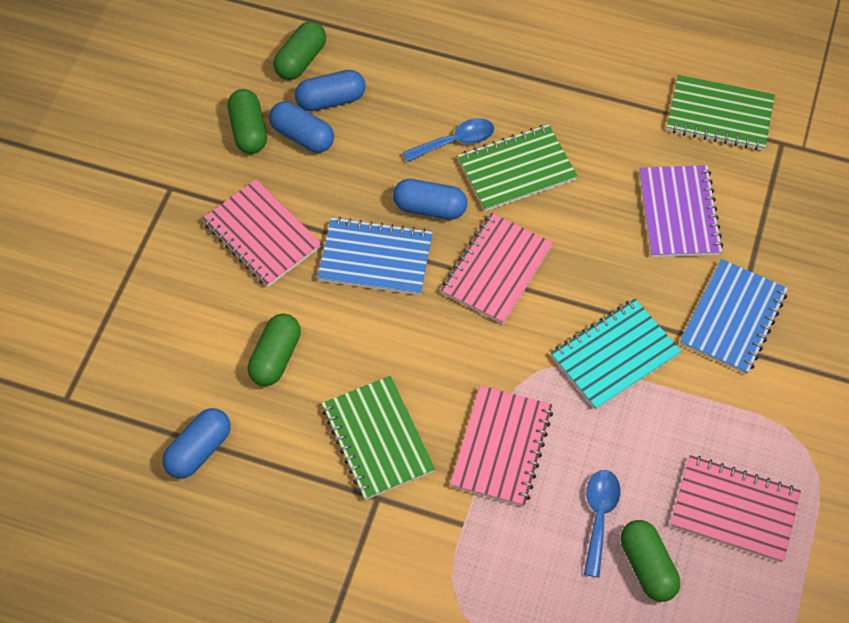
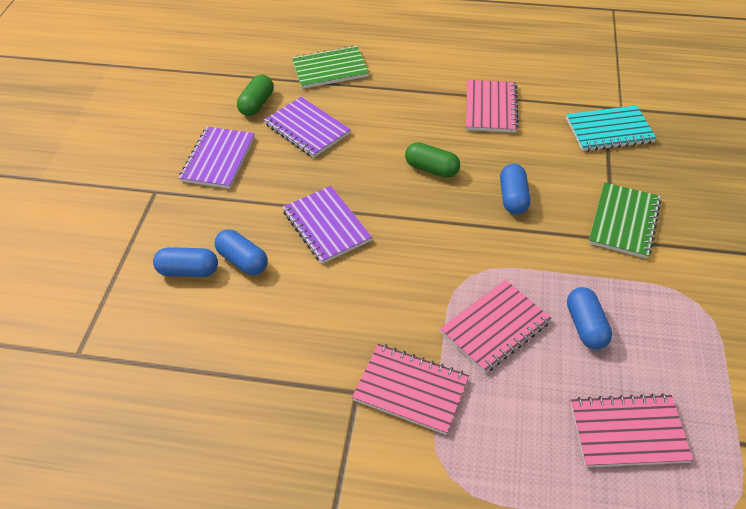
blue notebook: 2 -> 0
blue spoon: 2 -> 0
green capsule: 4 -> 2
green notebook: 3 -> 2
purple notebook: 1 -> 3

